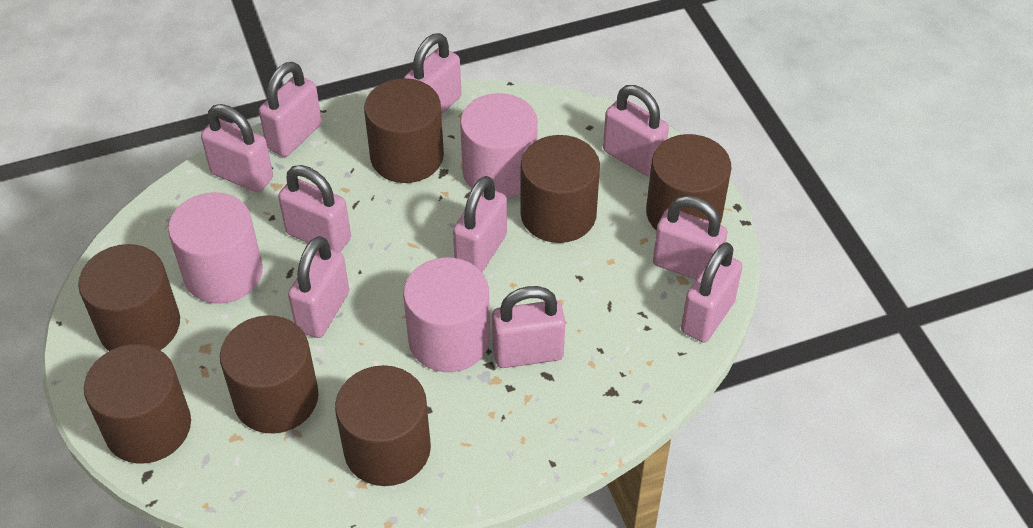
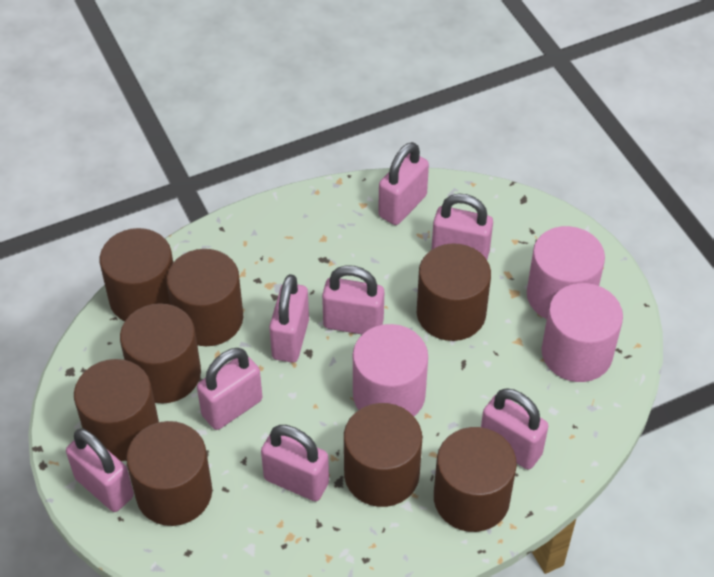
brown cylinder: 7 -> 8
pink padlock: 10 -> 8

